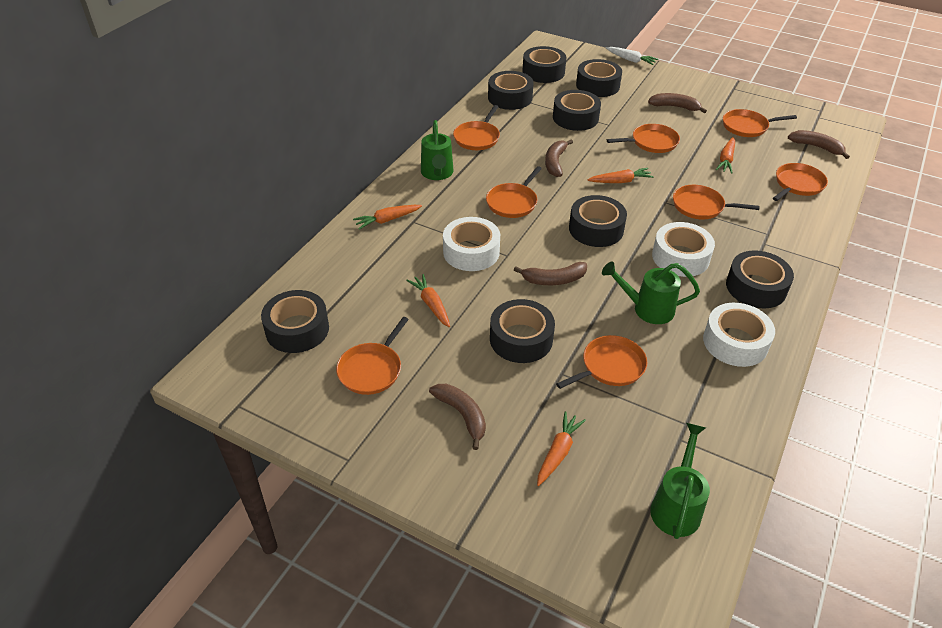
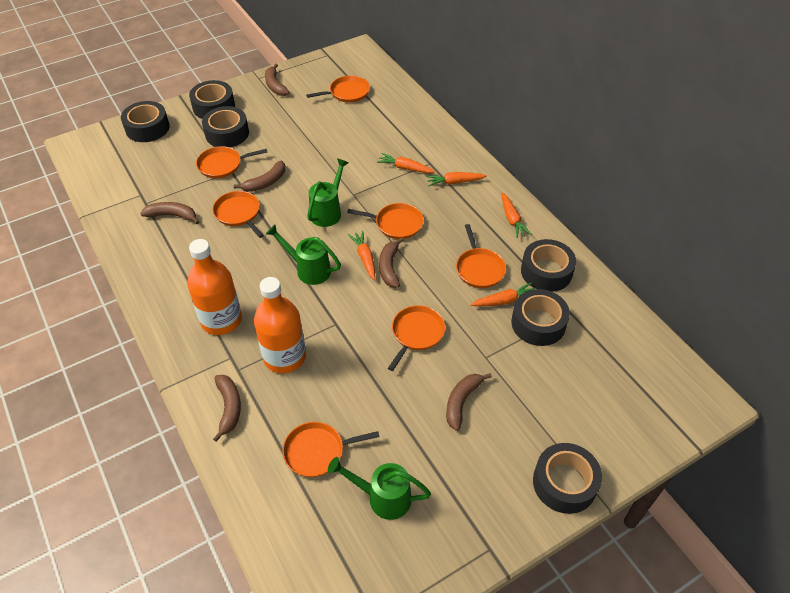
black tape: 8 -> 6
brown banana: 5 -> 6
orange bottle: 0 -> 2
orange pan: 8 -> 7
white carrot: 1 -> 0
white tape: 3 -> 0

